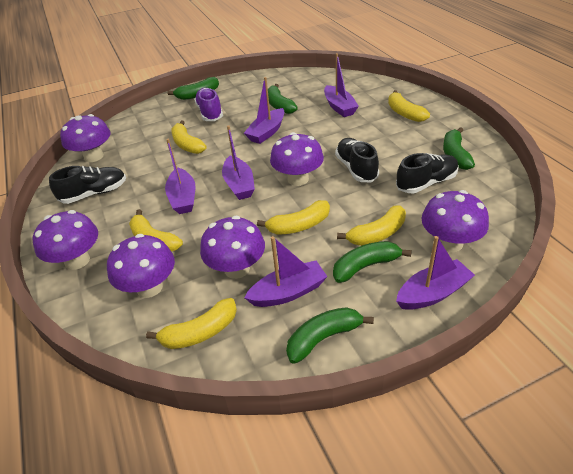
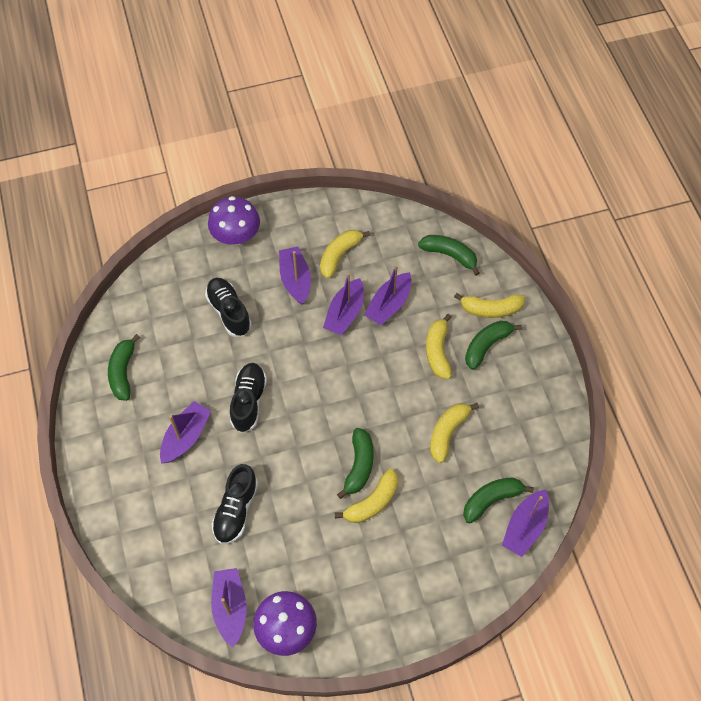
purple mushroom: 6 -> 2
purple shoe: 1 -> 0
yellow banana: 6 -> 5

